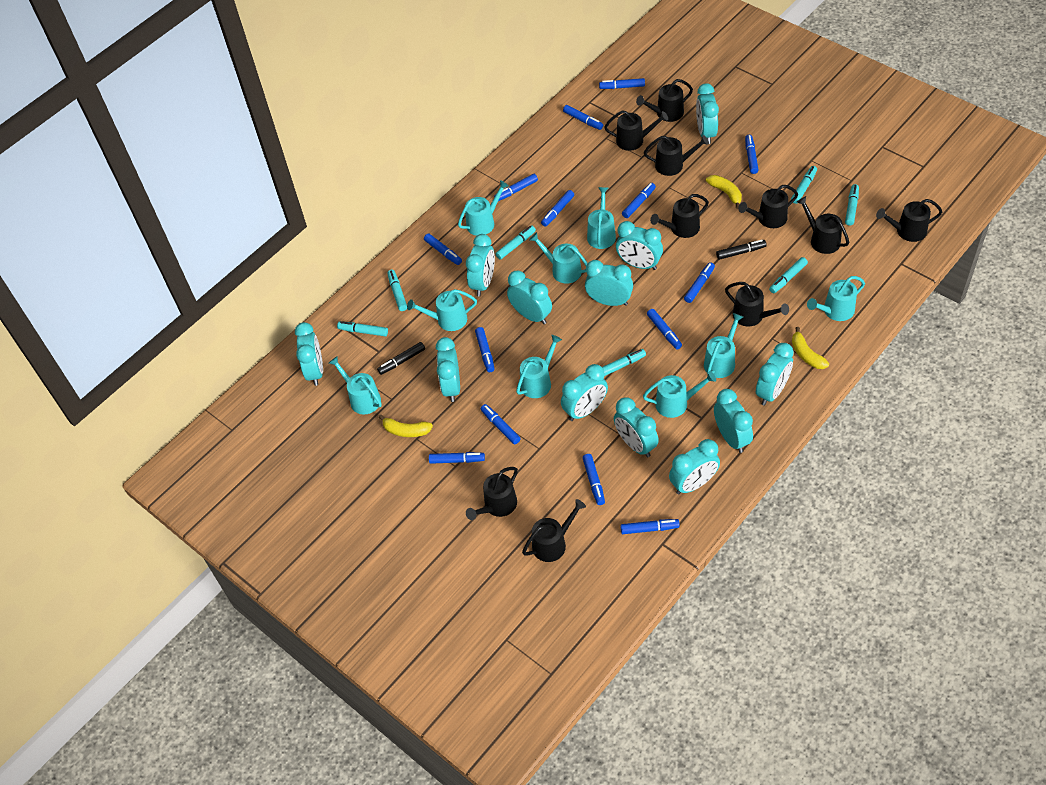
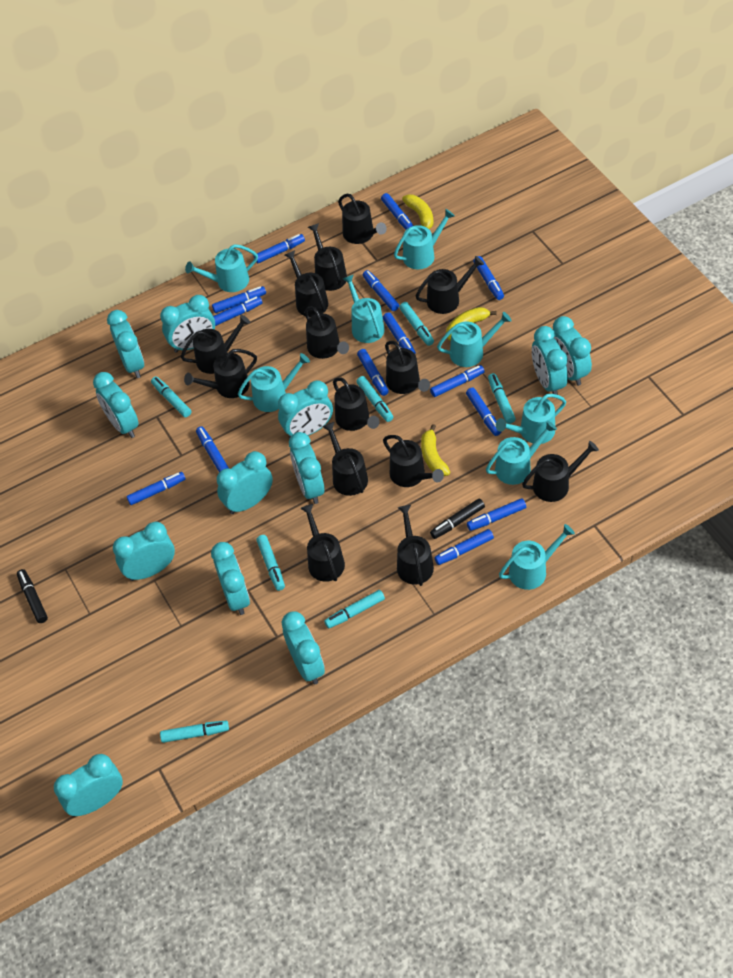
black watering can: 10 -> 14
turquoise watering can: 9 -> 8

